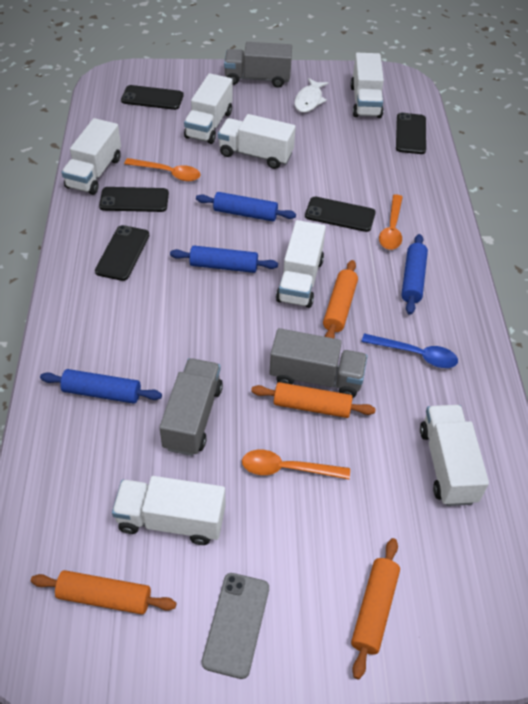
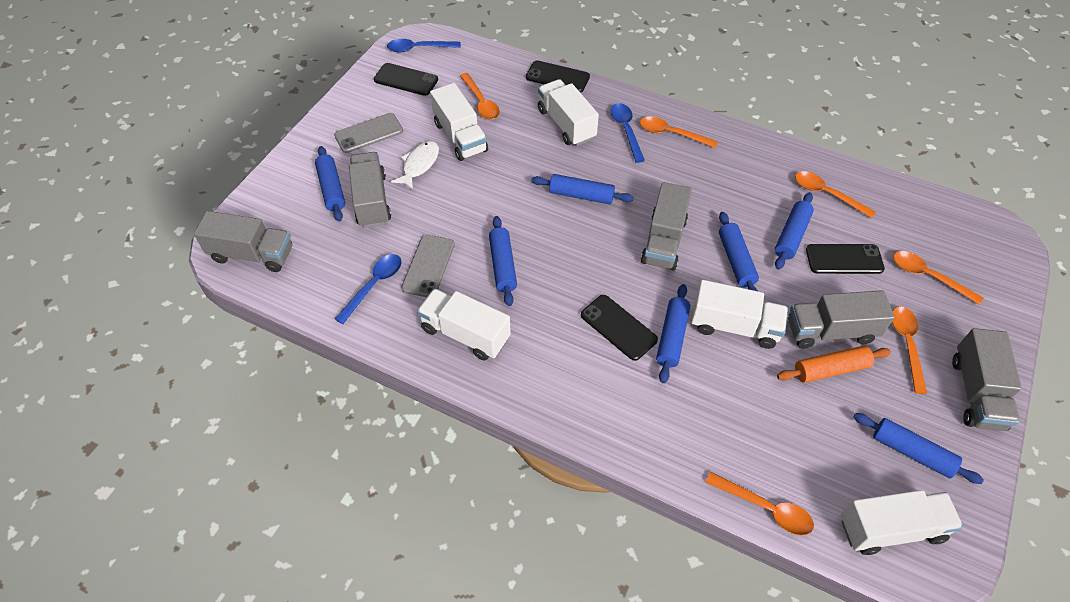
black phone: 5 -> 4
blue rolling pin: 4 -> 7
blue spoon: 1 -> 3
grey phone: 1 -> 2
grey truck: 3 -> 5
orange rolling pin: 4 -> 1
orange spoon: 3 -> 6
white truck: 7 -> 5

